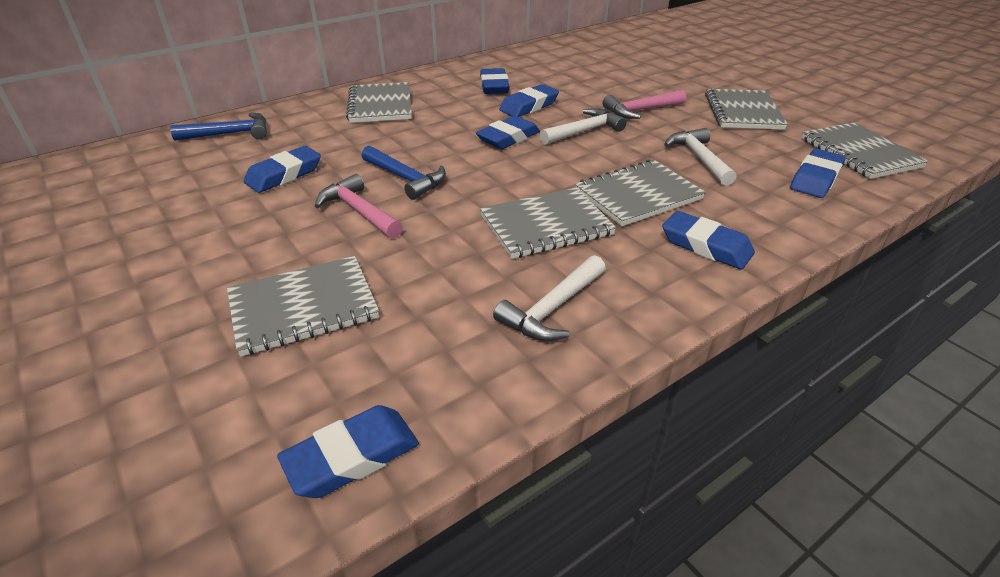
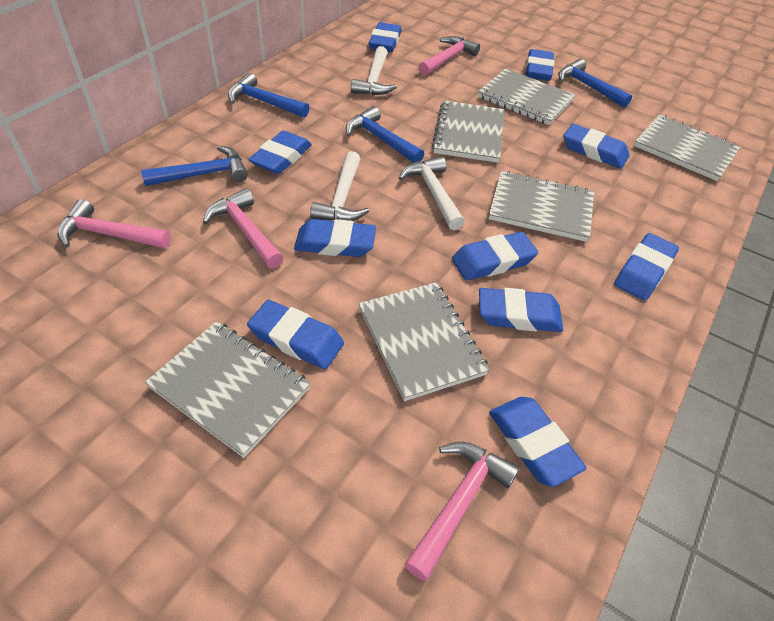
blue eraser: 7 -> 10
blue hammer: 2 -> 4
pink hammer: 2 -> 4

